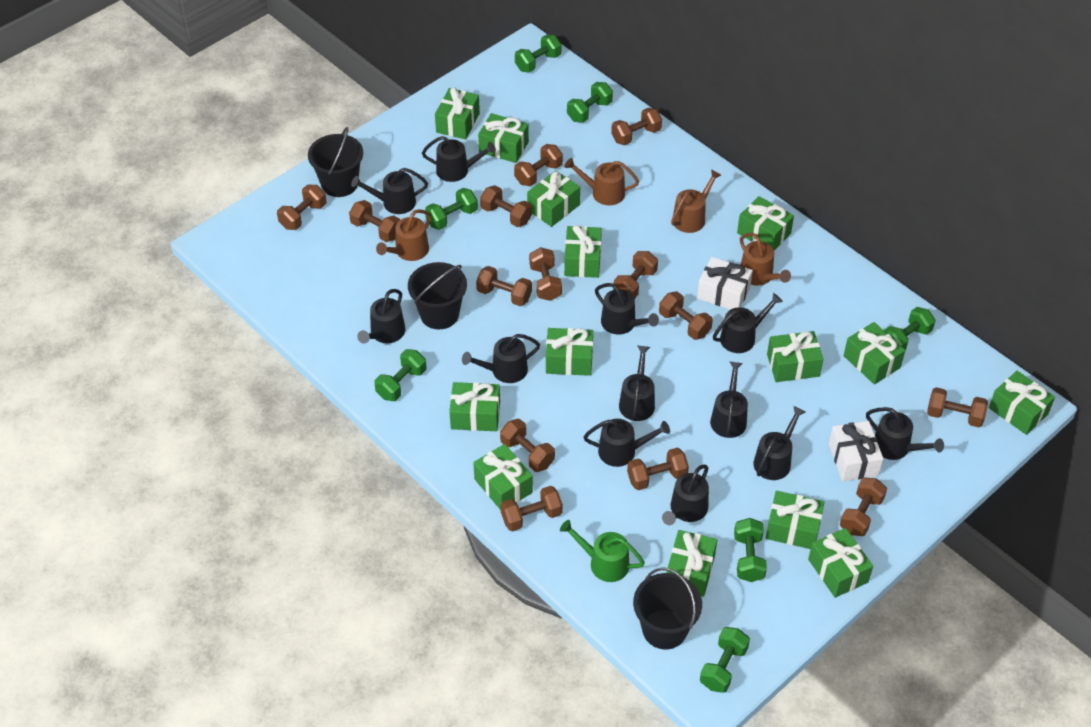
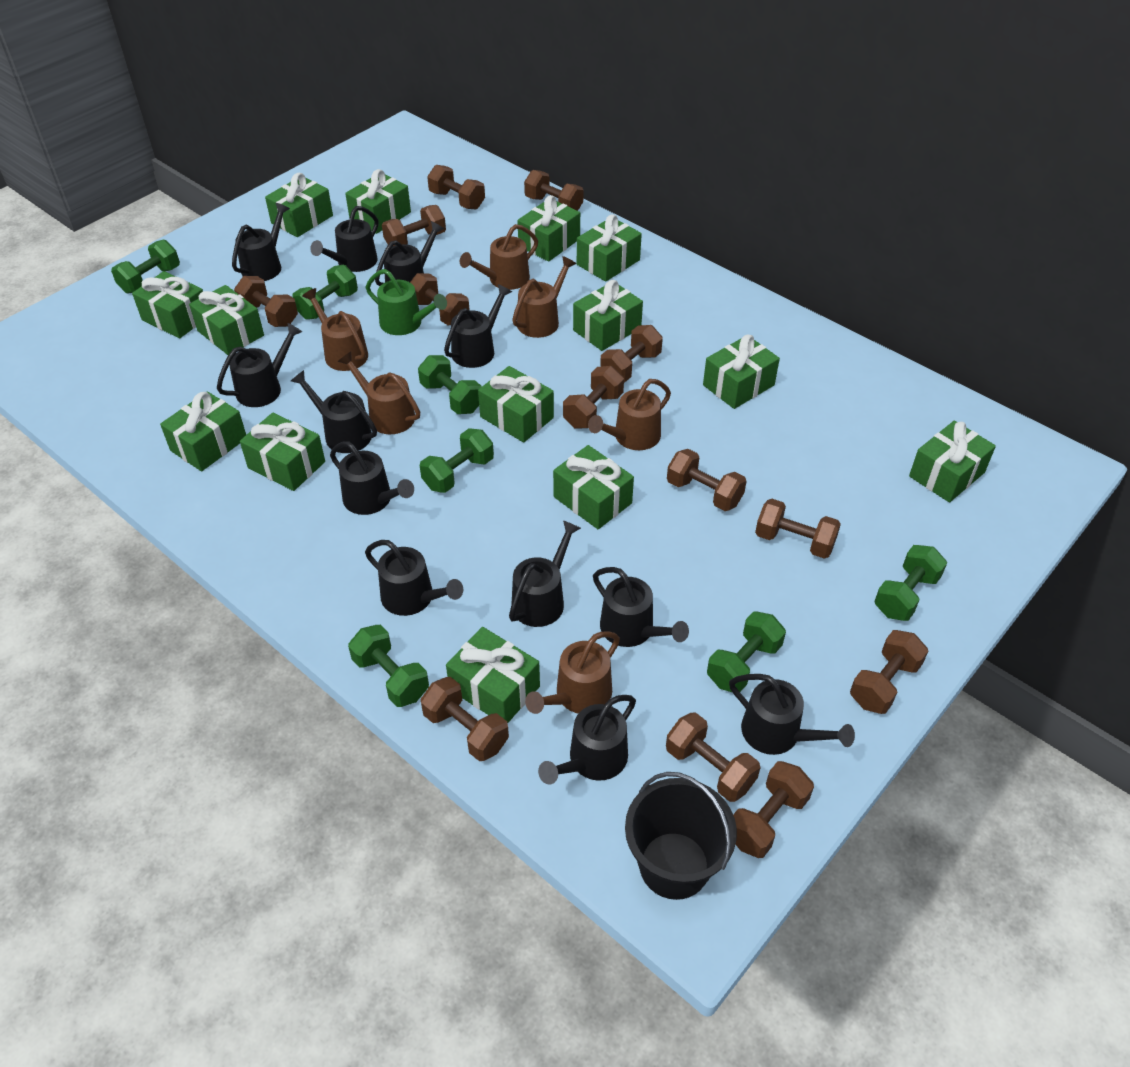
black bucket: 3 -> 1
brown dumbbell: 14 -> 13
brown watering can: 4 -> 6
white gift: 2 -> 0

